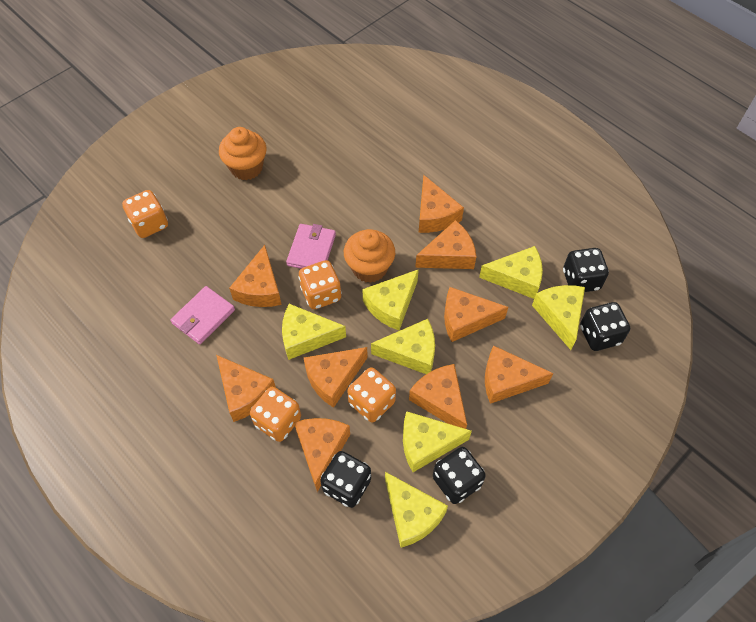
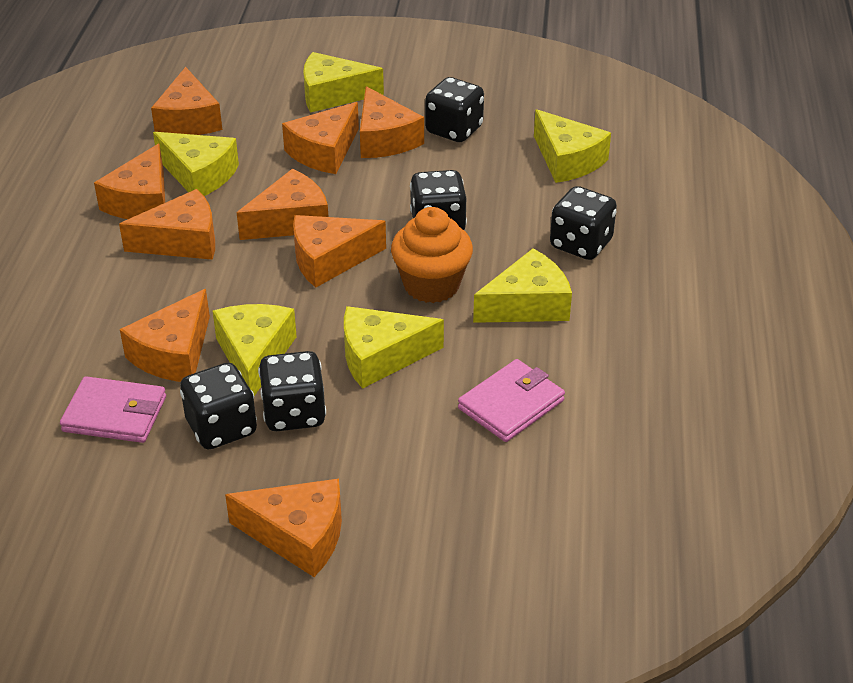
black dice: 4 -> 5
orange cupcake: 2 -> 1
orange dice: 4 -> 0
yellow cheese: 7 -> 6

